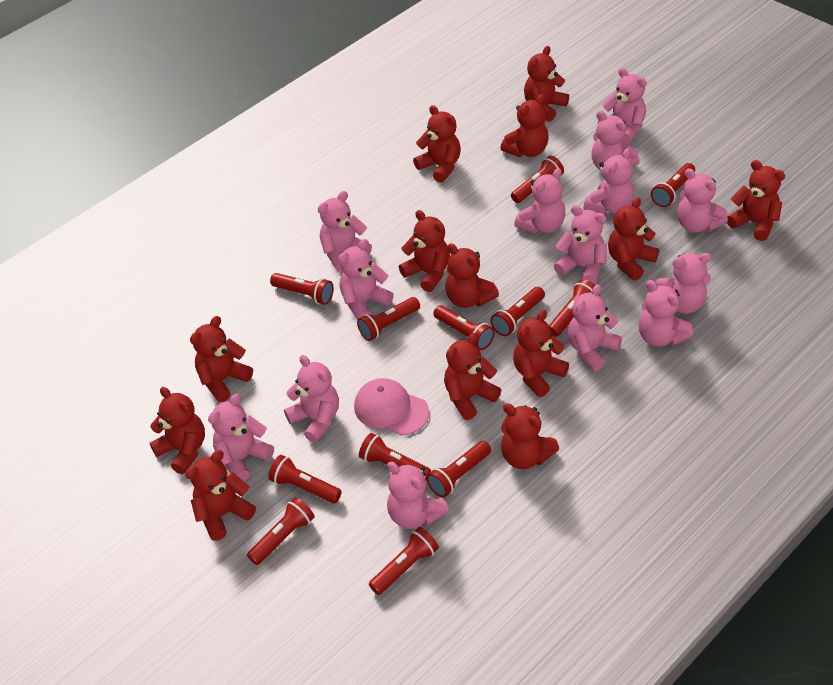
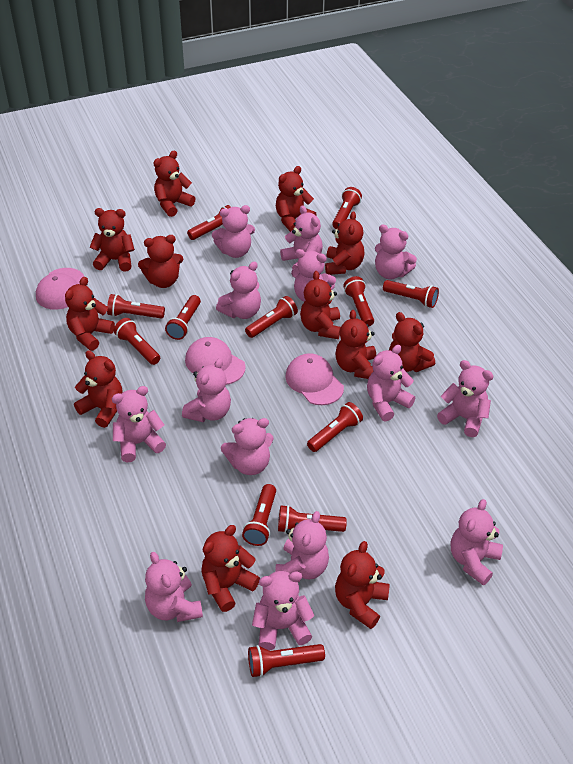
pink cap: 1 -> 3
red teddy bear: 13 -> 12

